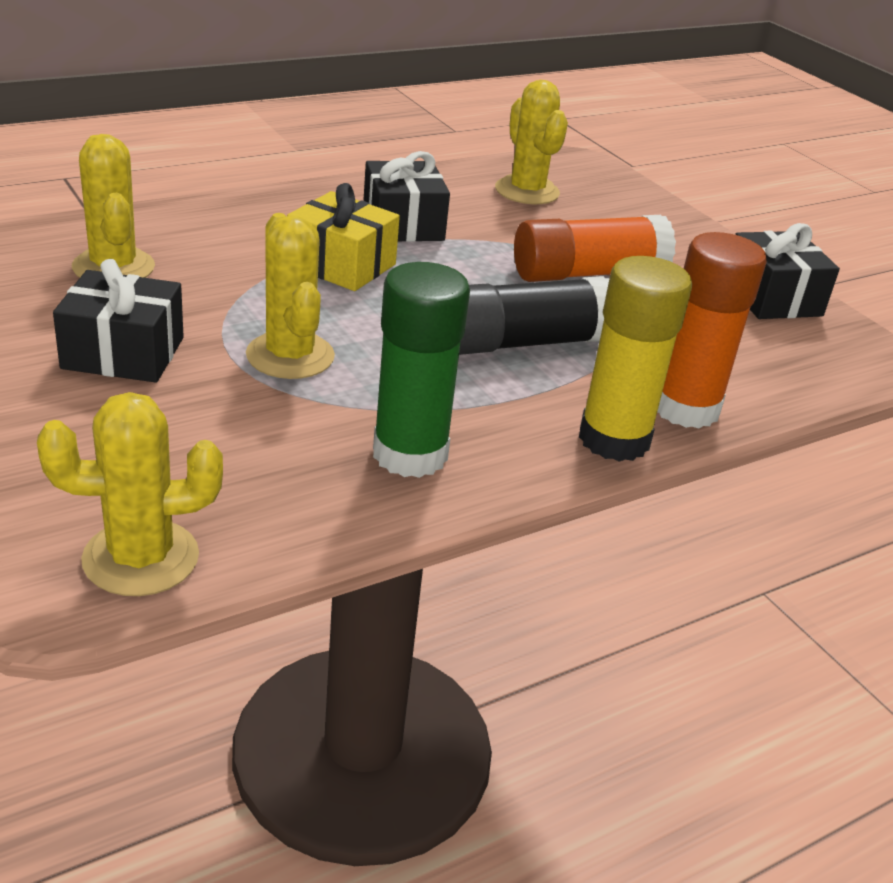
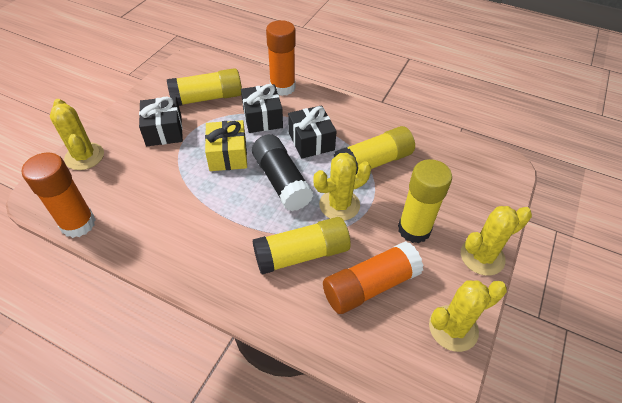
green glue stick: 1 -> 0
orange glue stick: 2 -> 3
yellow glue stick: 1 -> 4

